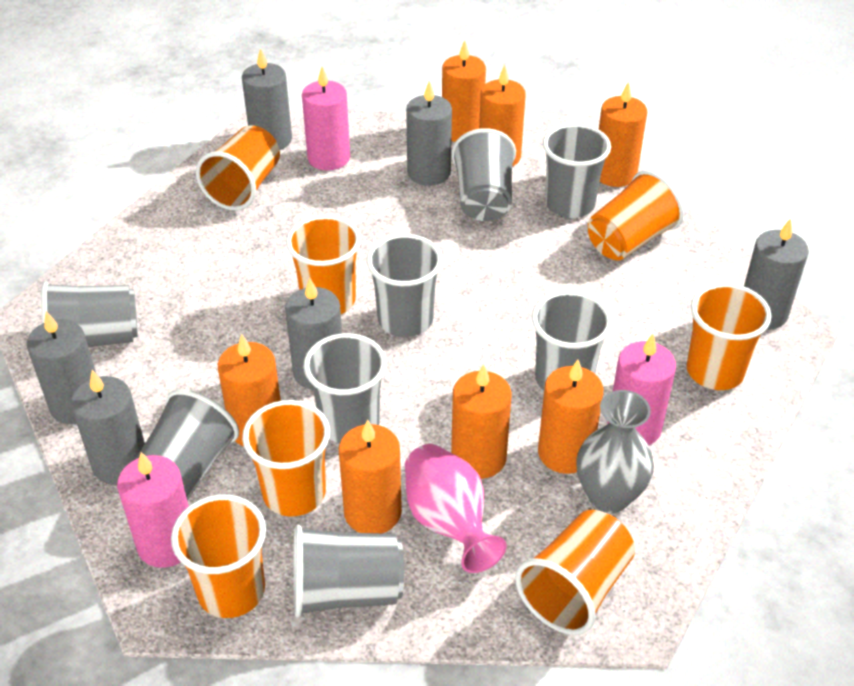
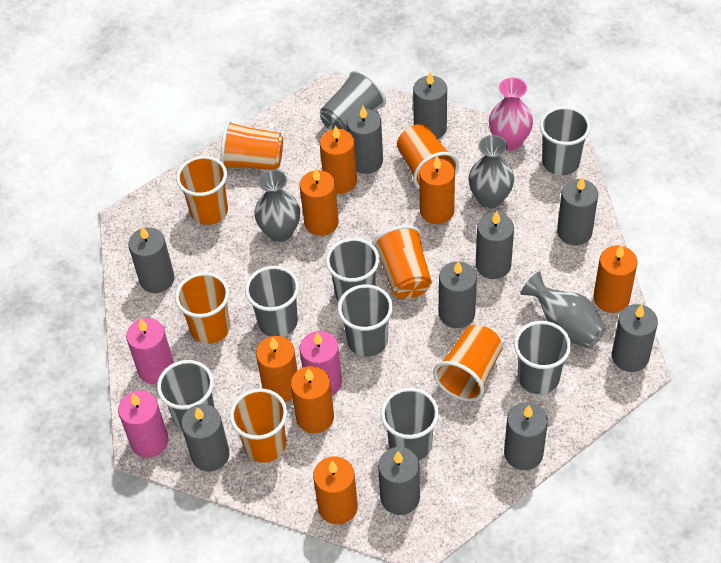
grey candle: 6 -> 10
grey vase: 1 -> 3

